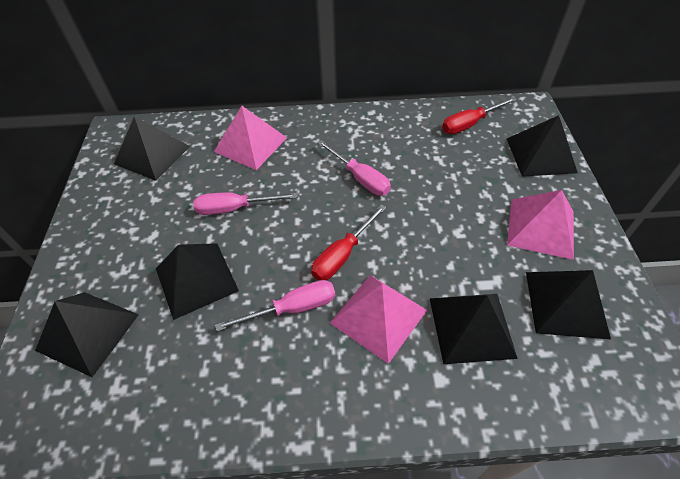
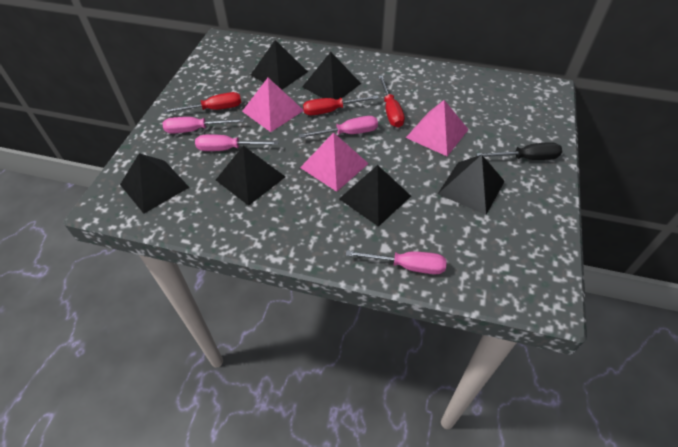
black screwdriver: 0 -> 1
pink screwdriver: 3 -> 4
red screwdriver: 2 -> 3

